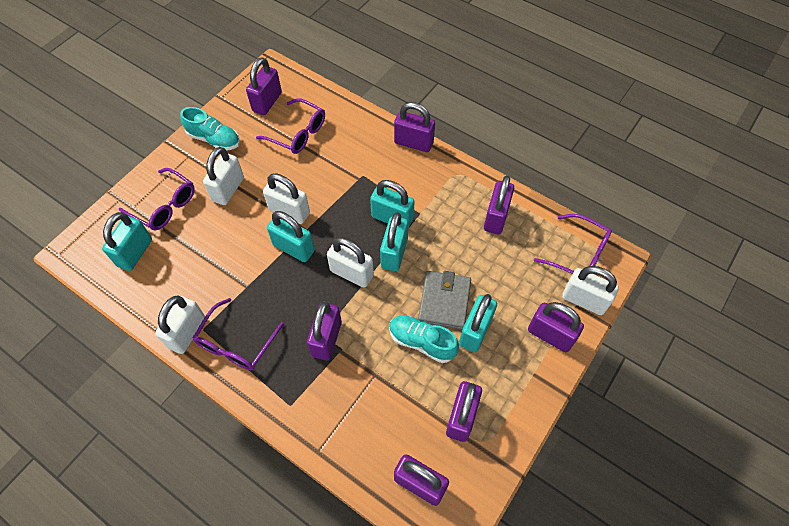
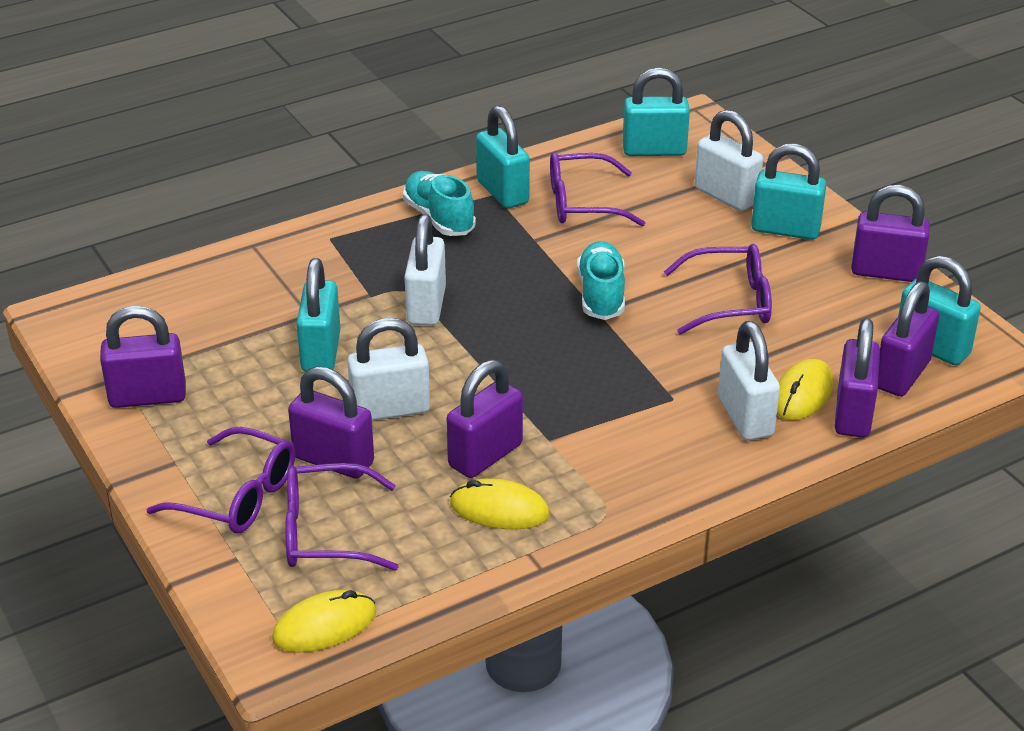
grey wallet: 1 -> 0
purple padlock: 7 -> 6
white padlock: 5 -> 4
yellow mouse: 0 -> 3

